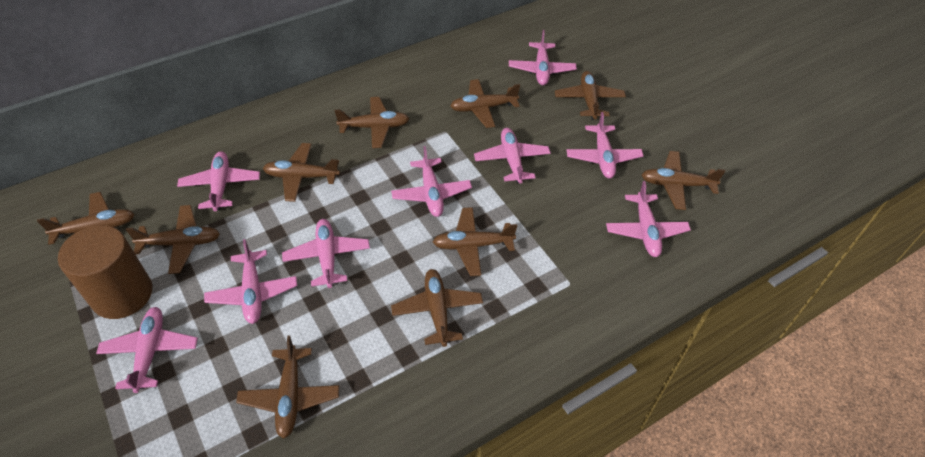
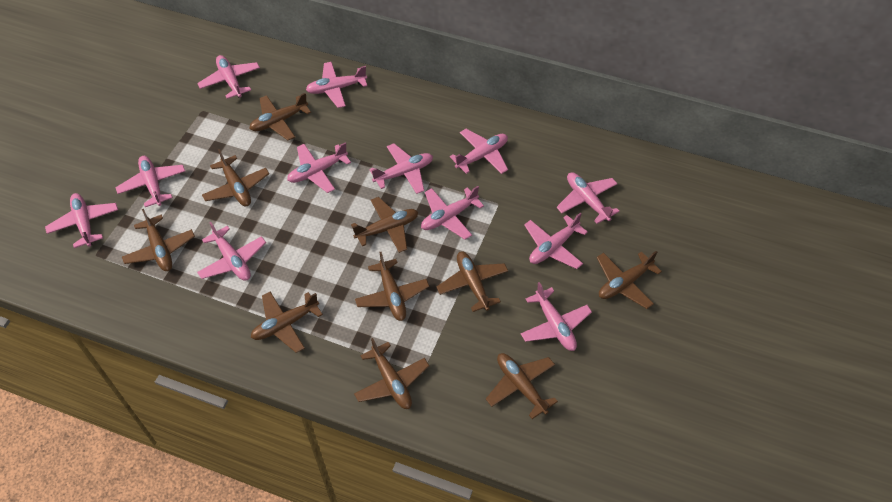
brown cylinder: 1 -> 0
pink plane: 9 -> 12

